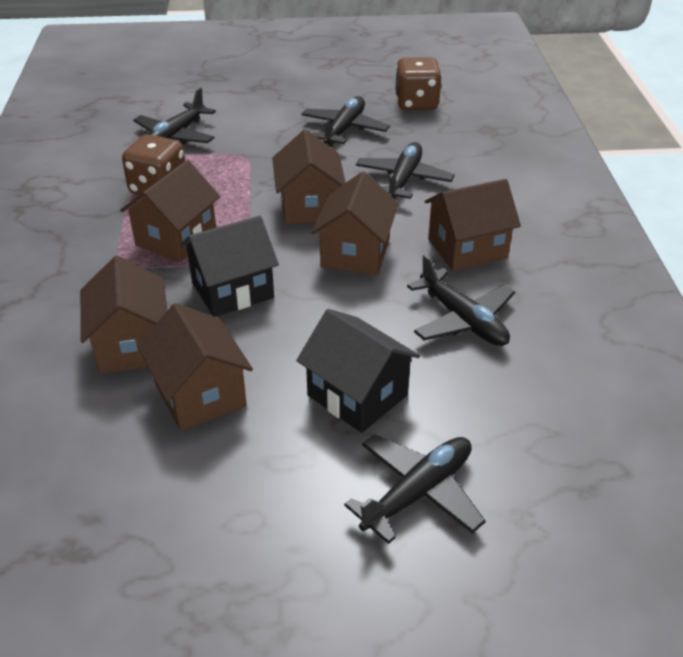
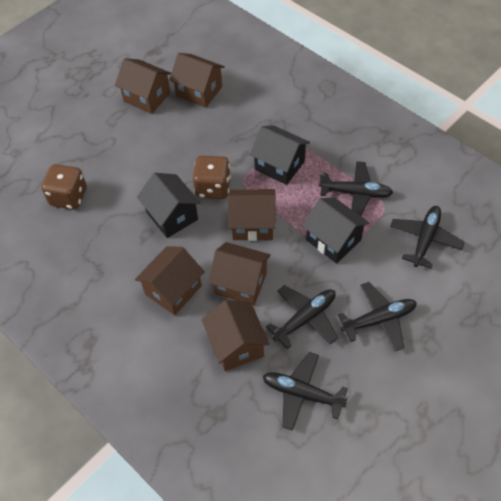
black house: 2 -> 3

